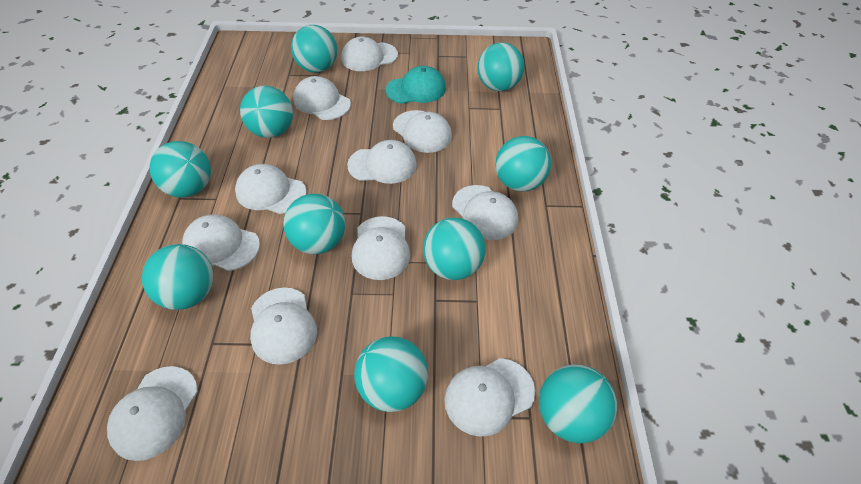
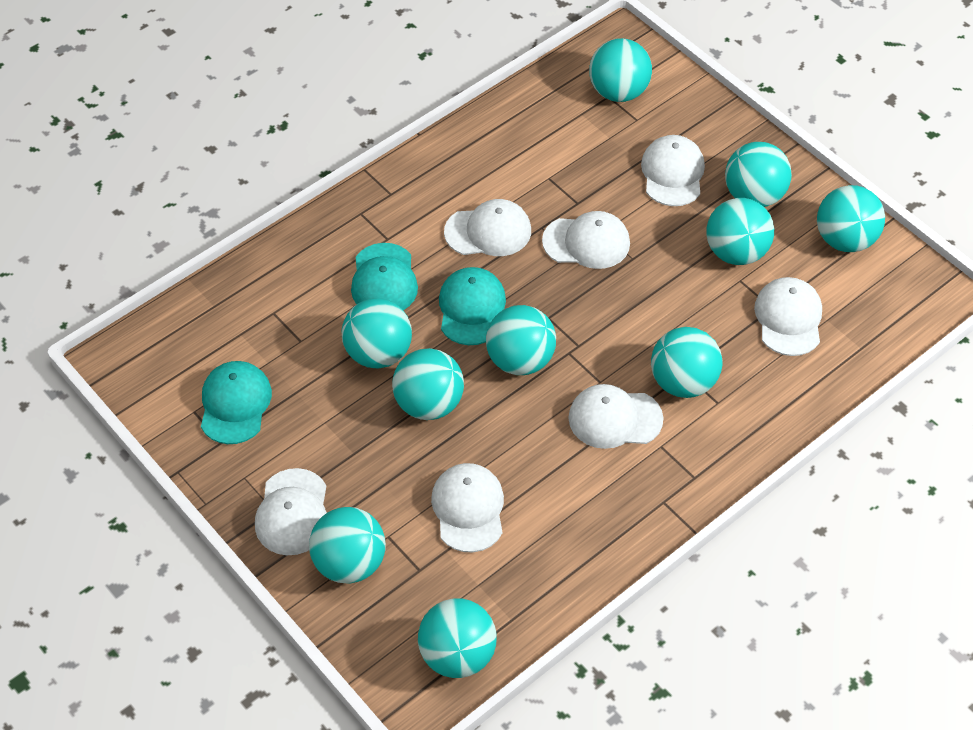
turquoise cap: 1 -> 3
white cap: 11 -> 7

